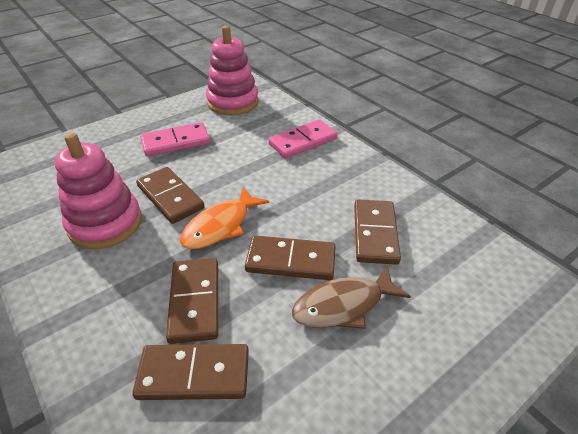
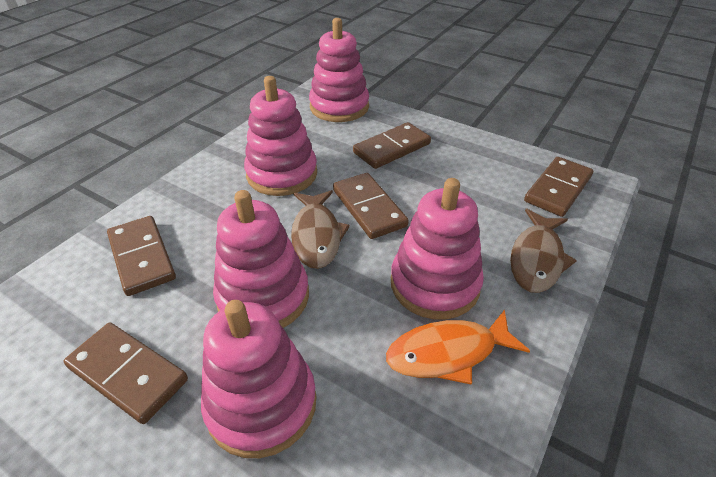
brown fish: 1 -> 2
pink domino: 2 -> 0
pink stacking toy: 2 -> 5

